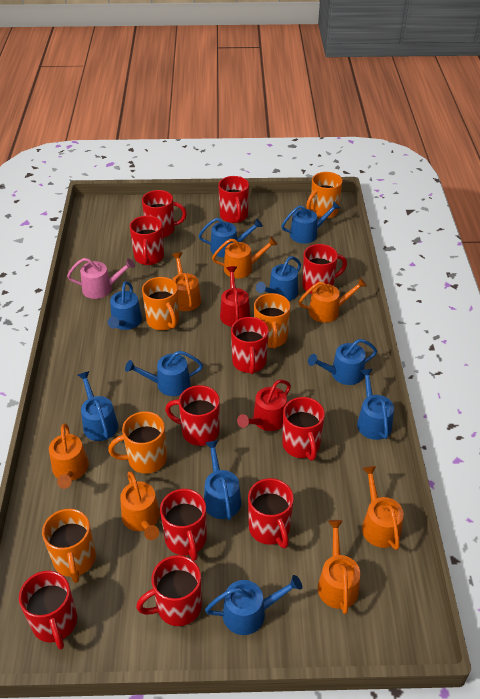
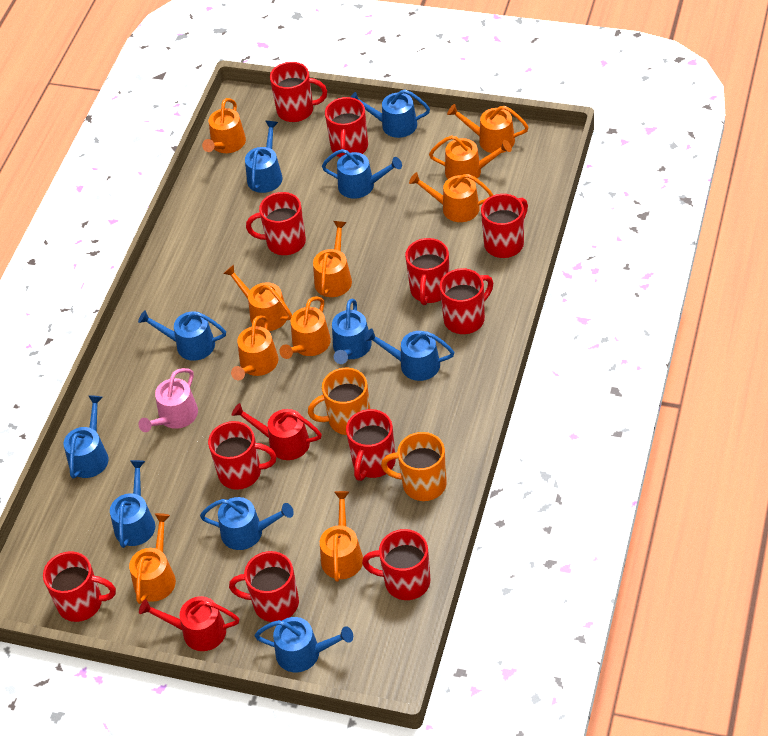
orange mug: 5 -> 2
orange watering can: 7 -> 10

